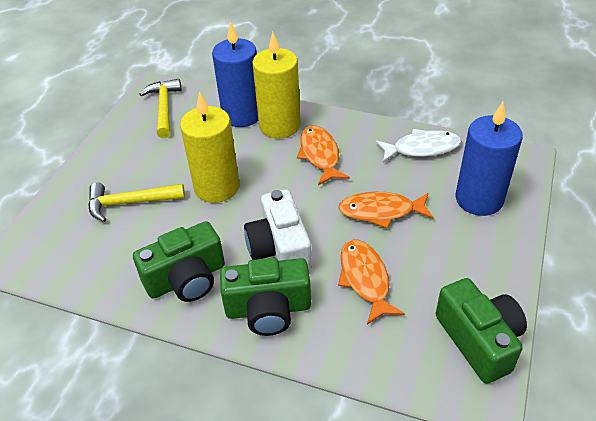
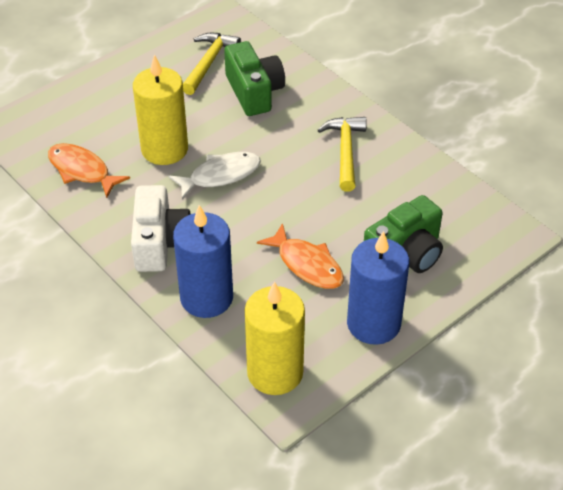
green camera: 3 -> 2
orange fish: 3 -> 2

